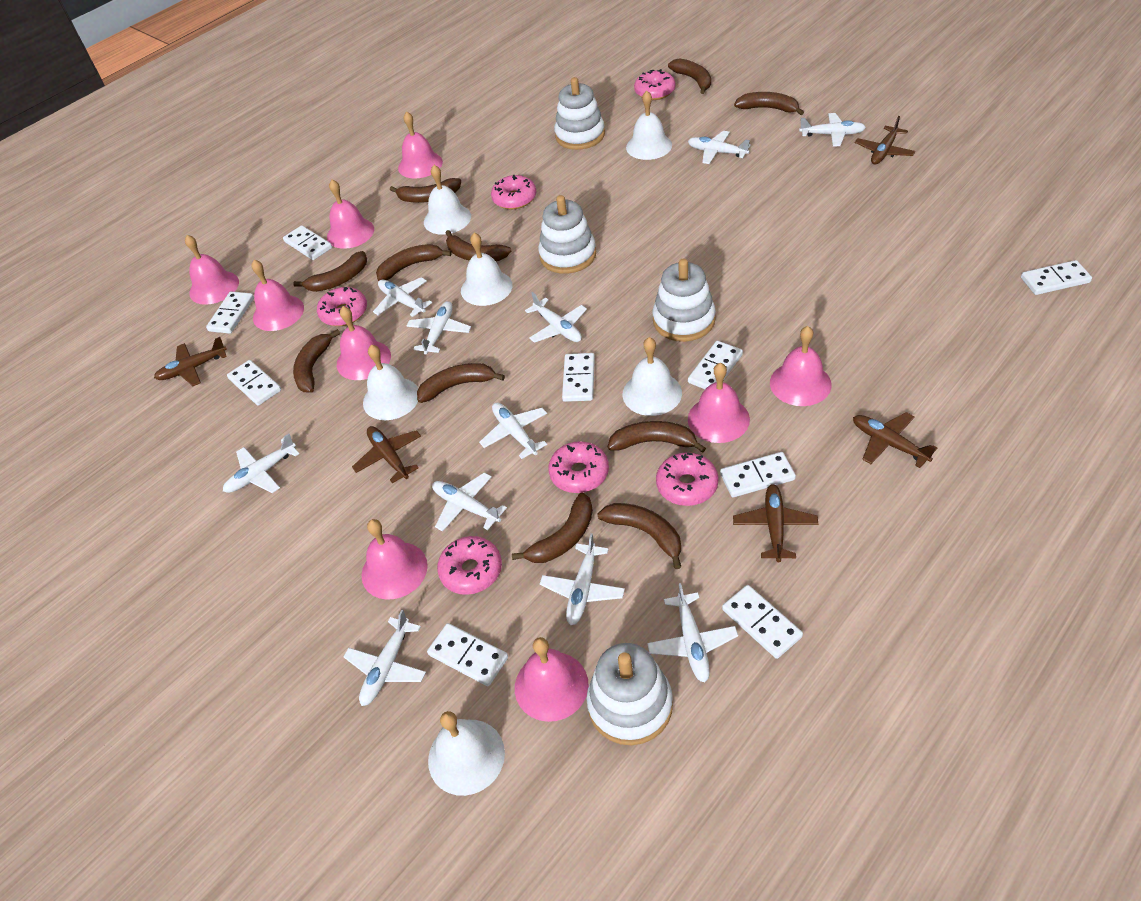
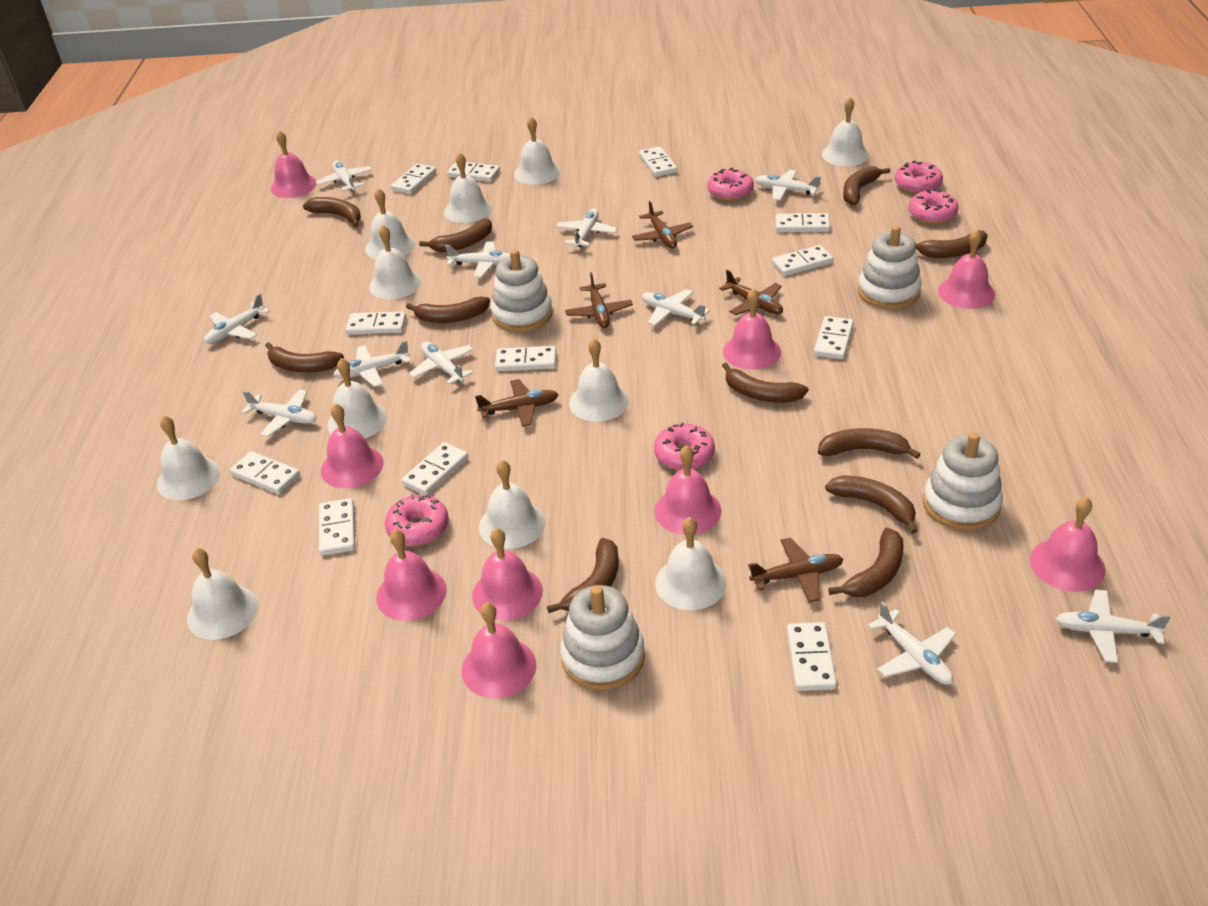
pink donut: 6 -> 5
white bell: 6 -> 11
white domino: 9 -> 12

